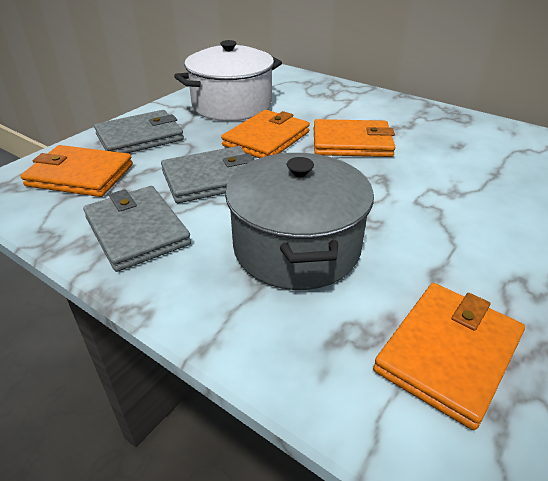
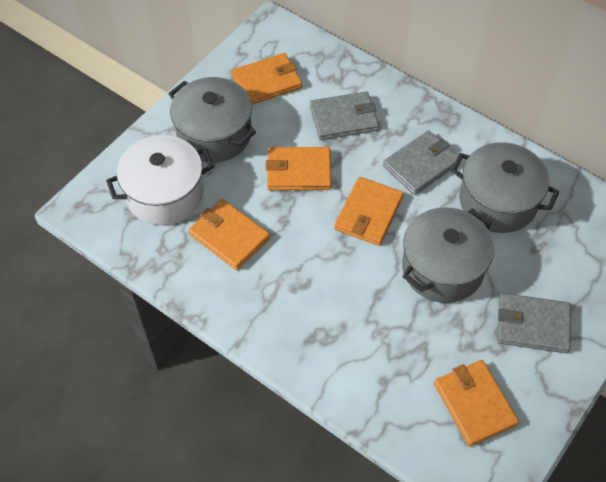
grey pot: 1 -> 3
orange wallet: 4 -> 5

